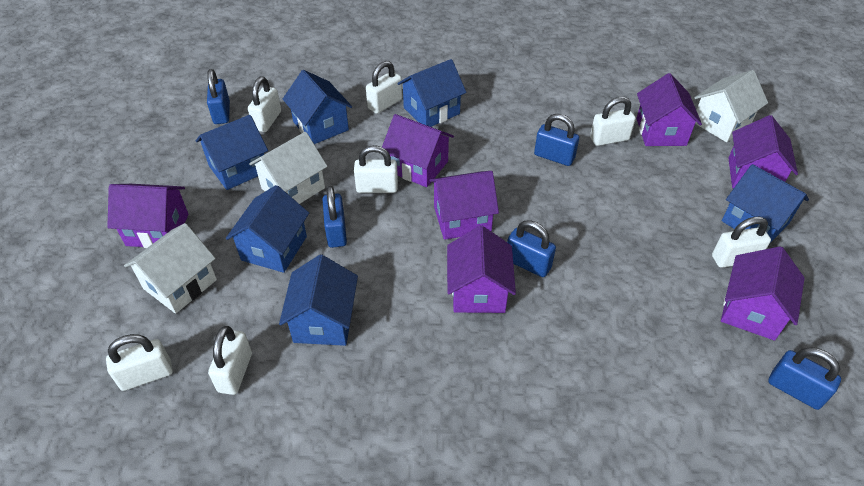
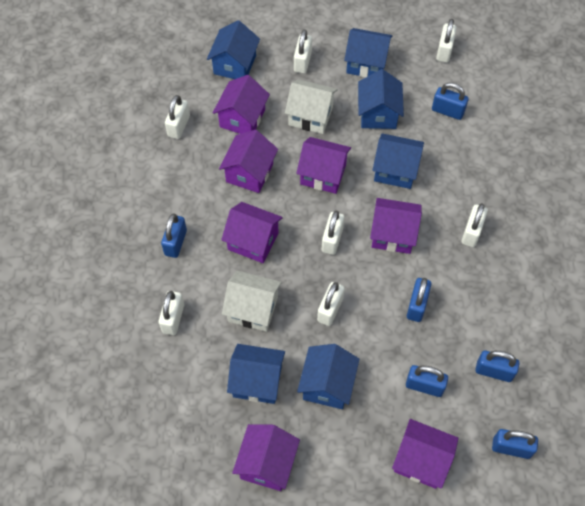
blue padlock: 5 -> 6
white house: 3 -> 2

